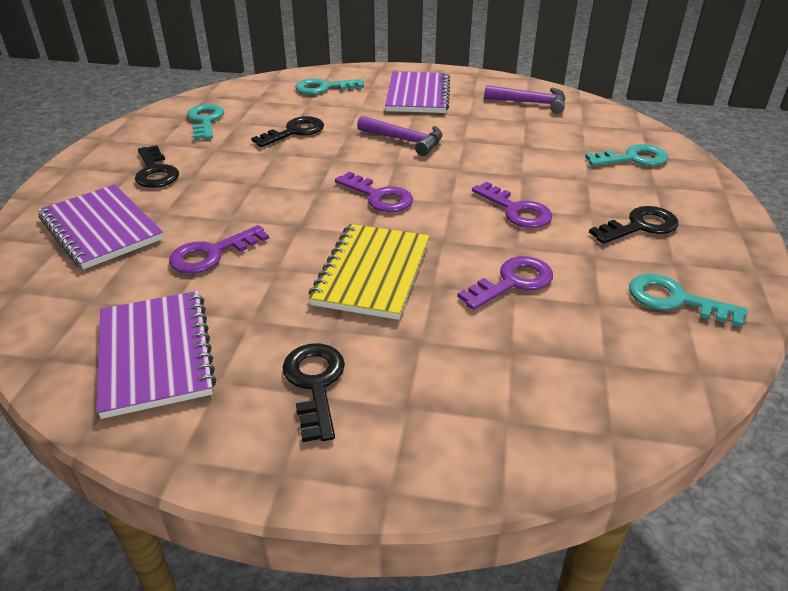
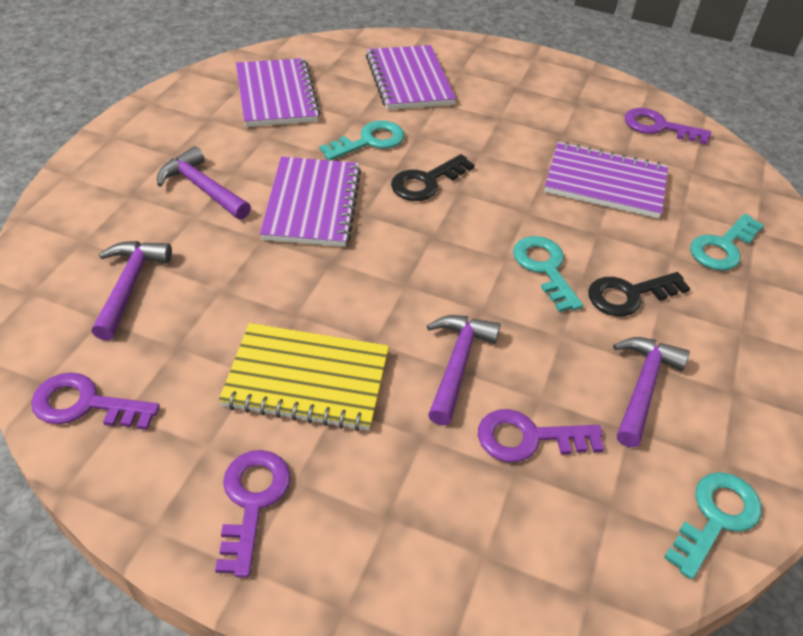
black key: 4 -> 2
purple hammer: 2 -> 4
purple notebook: 3 -> 4

